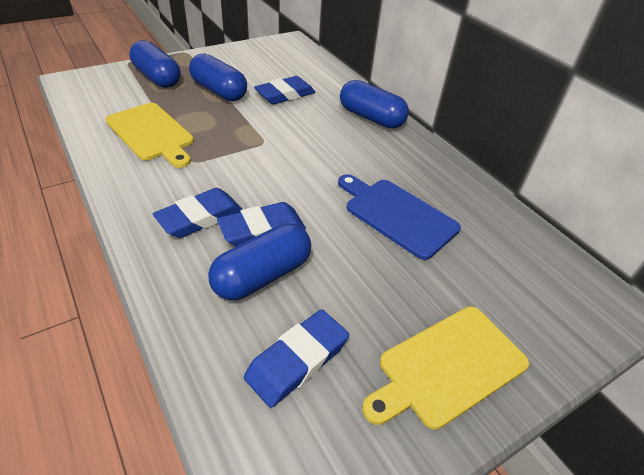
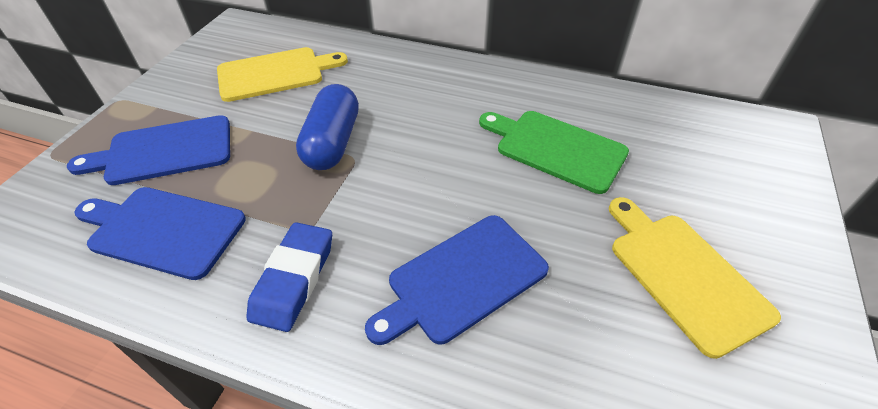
blue capsule: 4 -> 1
blue cutting board: 1 -> 3
blue eraser: 4 -> 1
green cutting board: 0 -> 1

